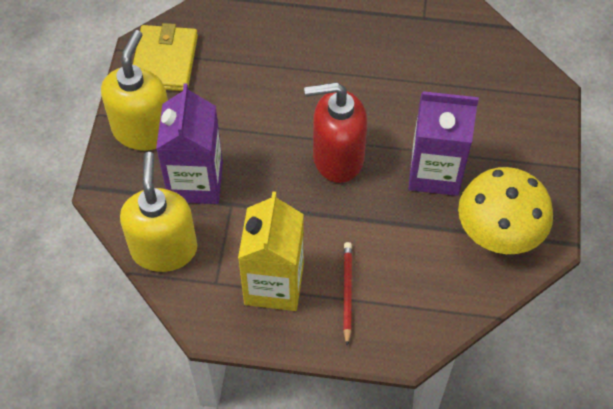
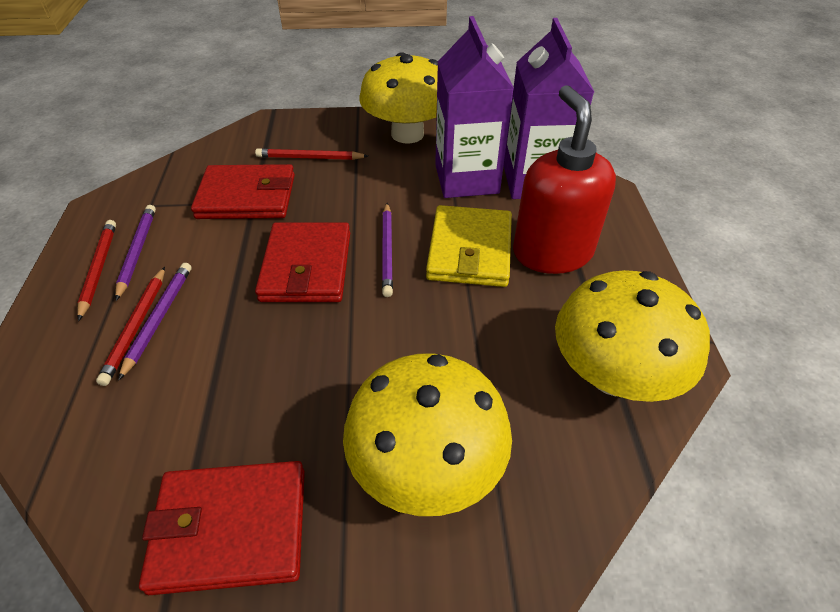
purple pencil: 0 -> 3
red pencil: 1 -> 3
red wallet: 0 -> 3
yellow carton: 1 -> 0
yellow mushroom: 1 -> 3
yellow soap dispenser: 2 -> 0

